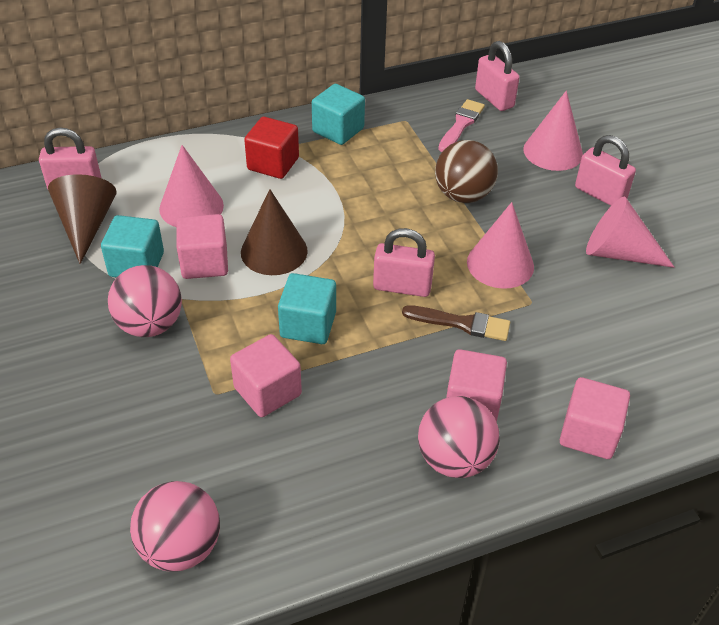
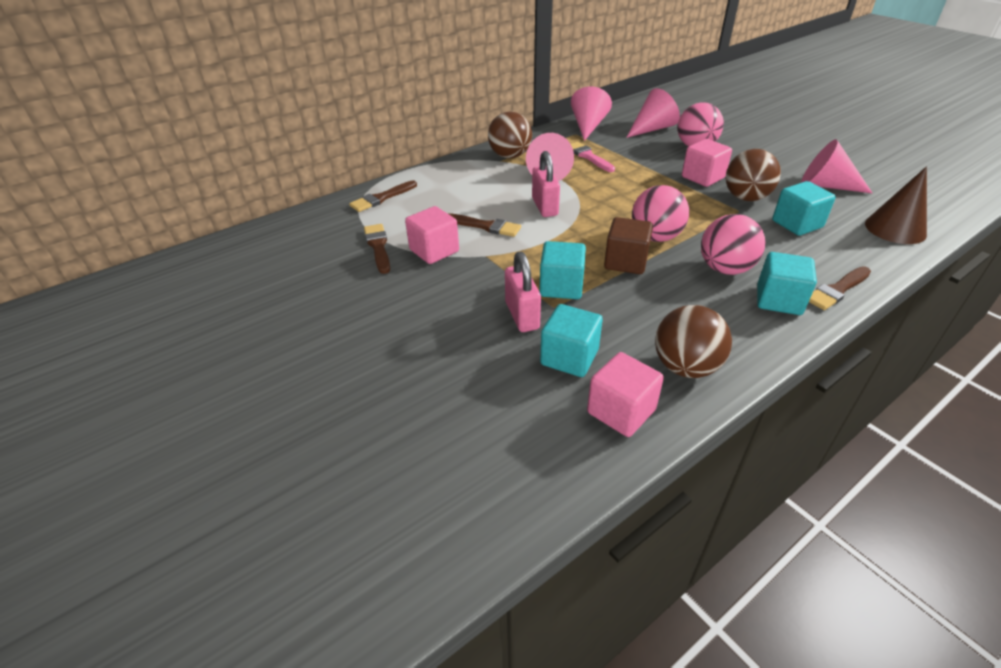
brown ball: 1 -> 3
brown brush: 1 -> 4
brown cone: 2 -> 1
brown cube: 0 -> 1
pink cube: 4 -> 3
pink padlock: 4 -> 2
red cube: 1 -> 0
turquoise cube: 3 -> 4

